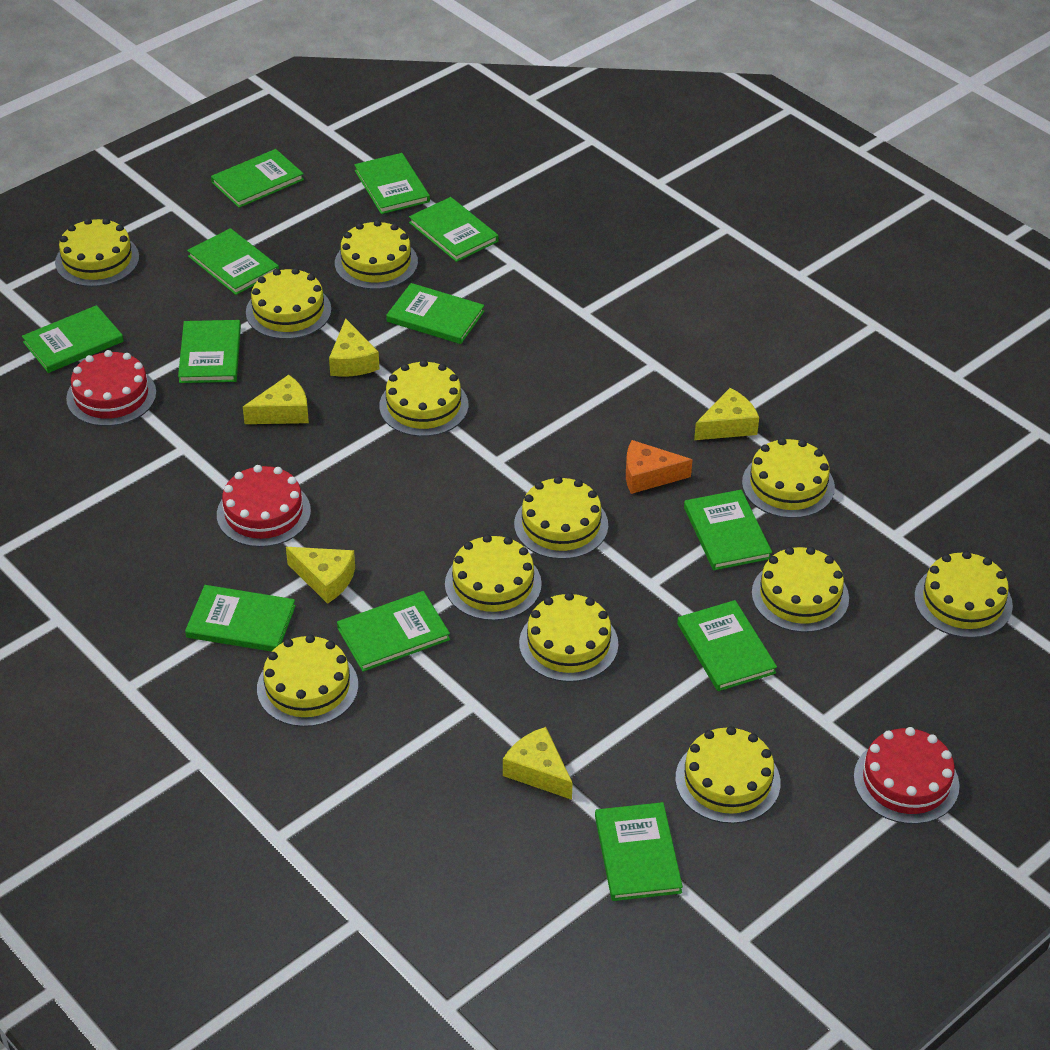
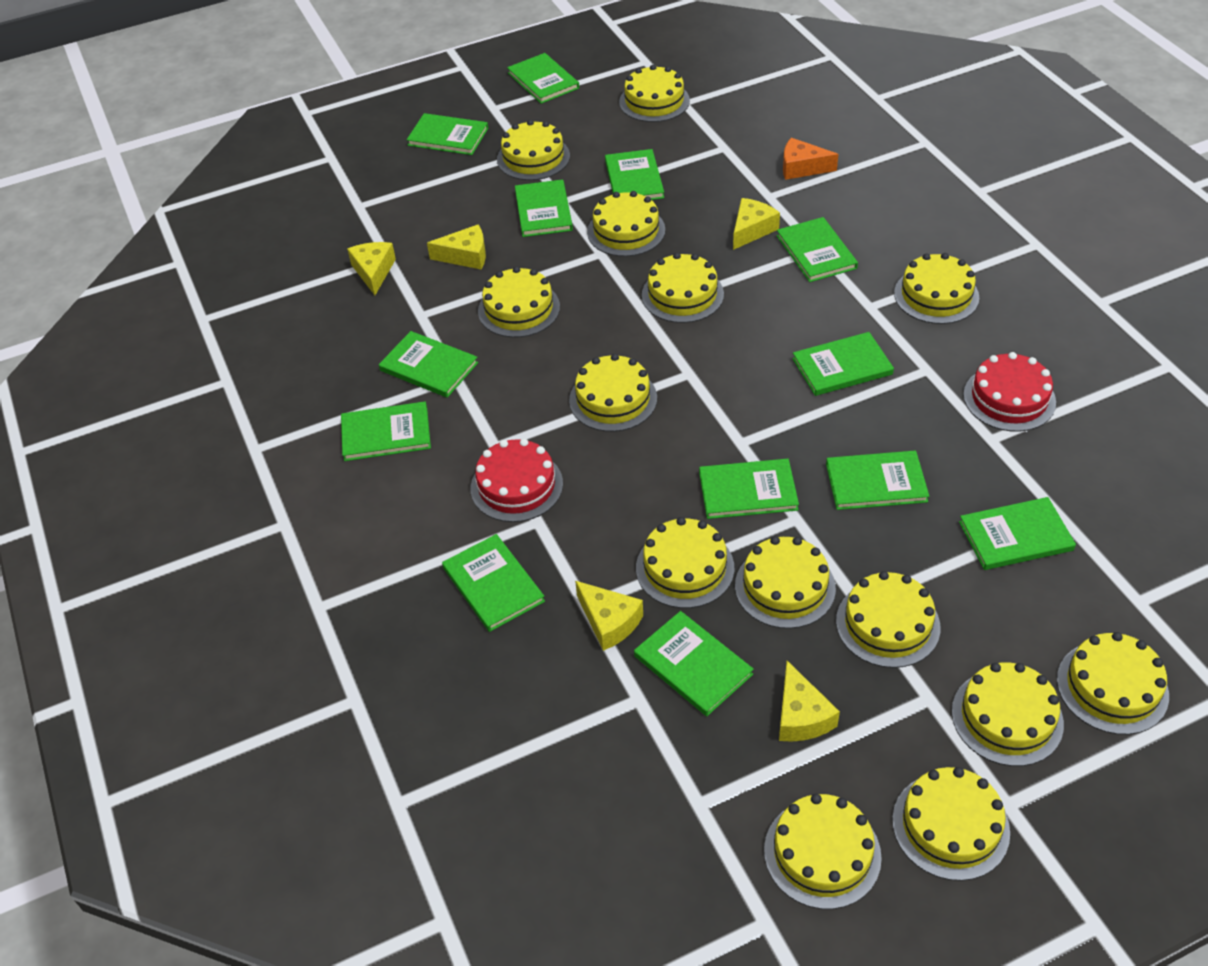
green book: 12 -> 13
red cake: 3 -> 2
yellow cake: 12 -> 14

